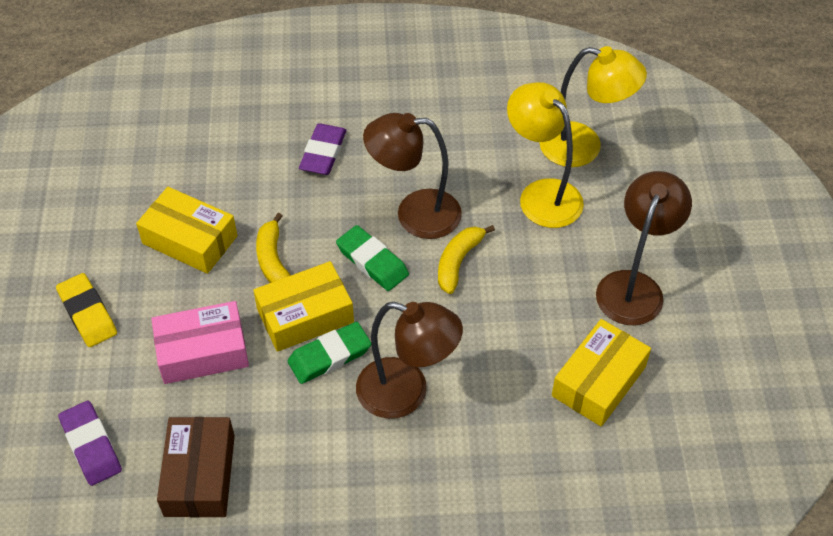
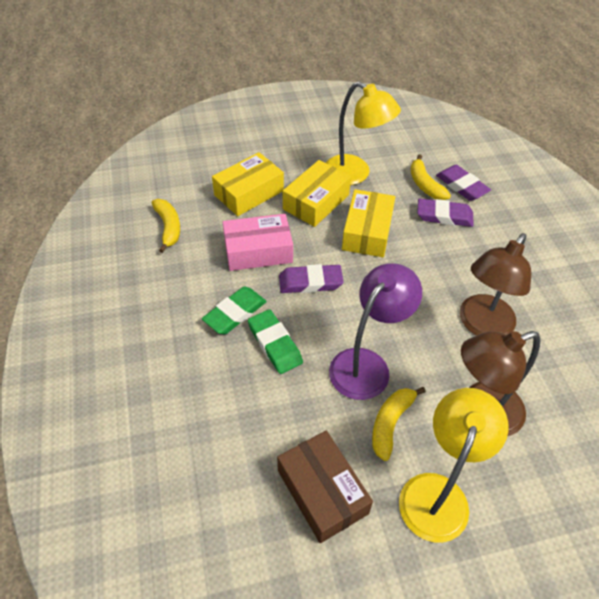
brown lamp: 3 -> 2
purple eraser: 2 -> 3
purple lamp: 0 -> 1
yellow banana: 2 -> 3
yellow eraser: 1 -> 0

